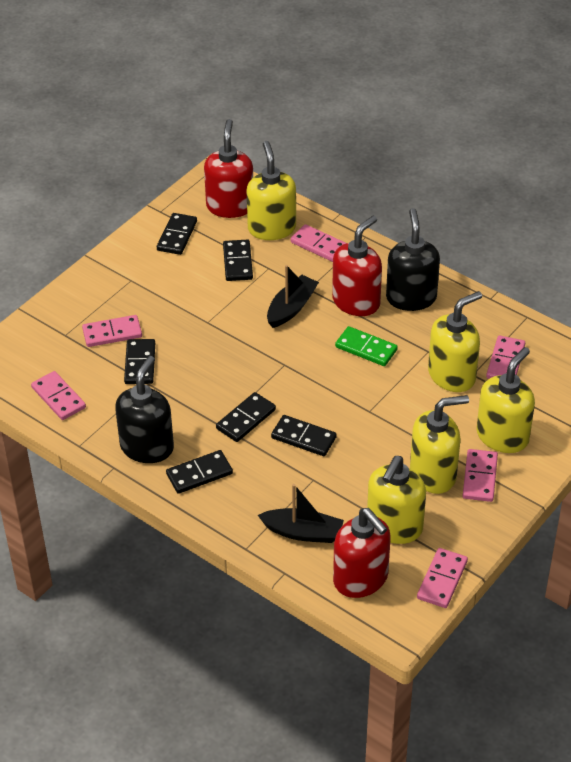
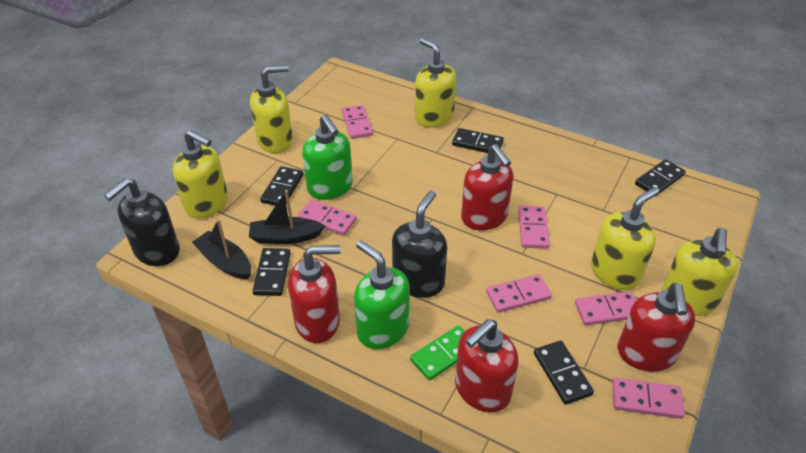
black domino: 6 -> 5
green soap dispenser: 0 -> 2
red soap dispenser: 3 -> 4

